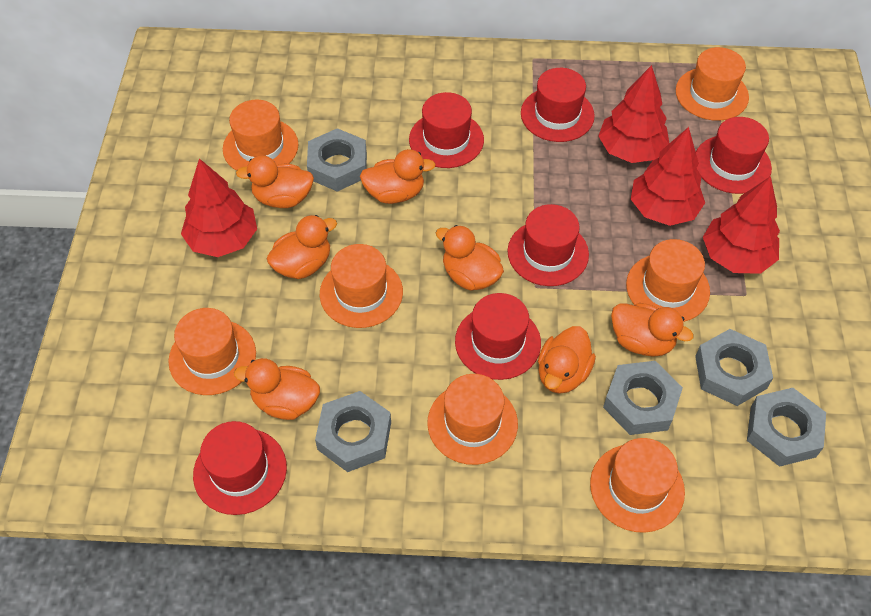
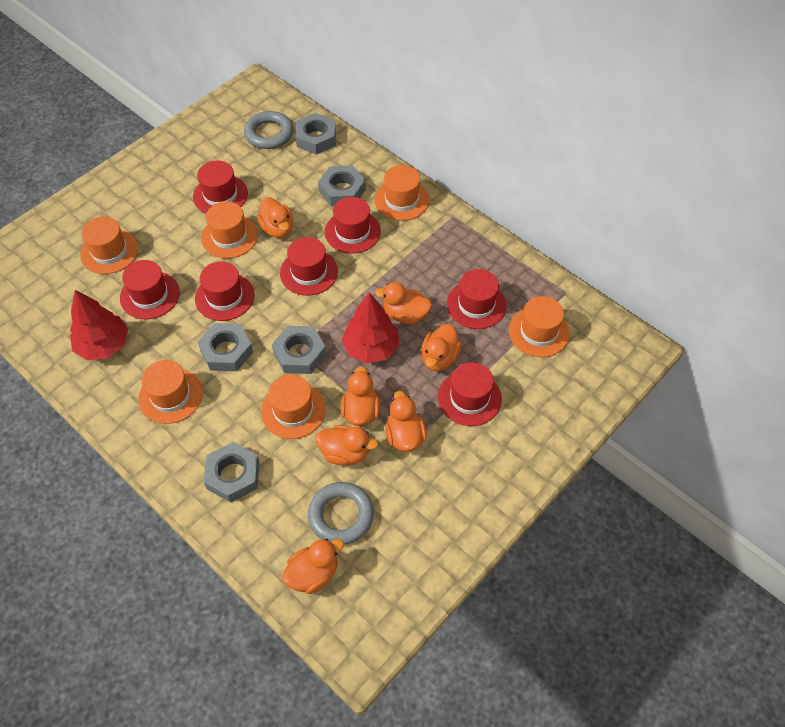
grey ring: 0 -> 2
orange hat: 7 -> 6
red hat: 6 -> 7
red tree: 4 -> 2

